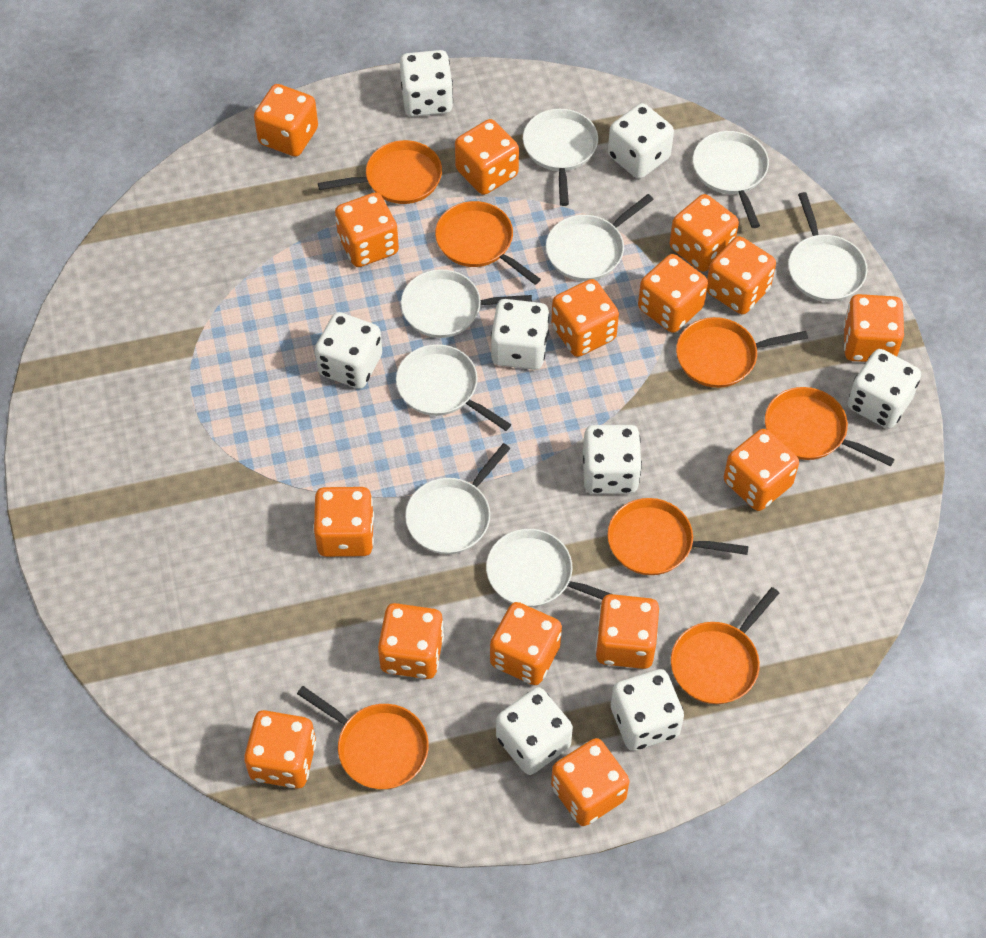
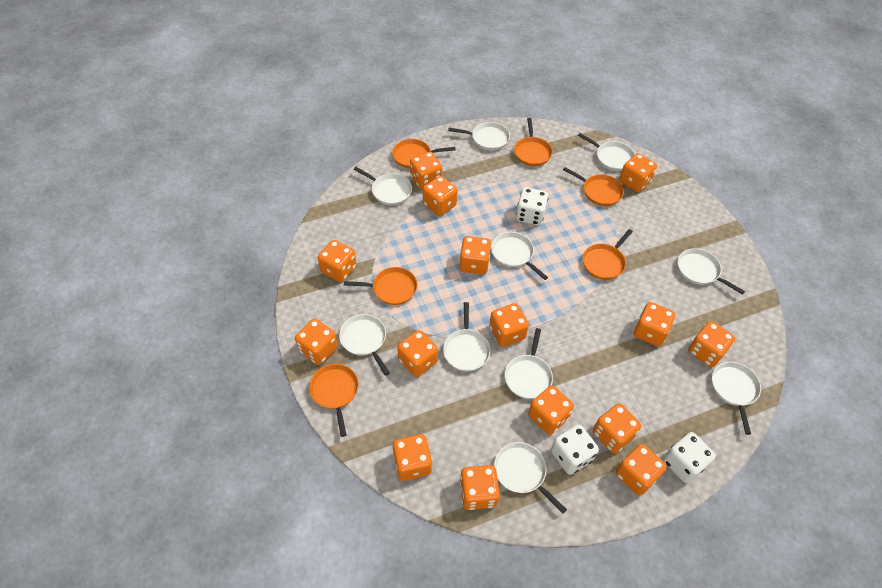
orange pan: 7 -> 6
white dice: 8 -> 3
white pan: 8 -> 10

